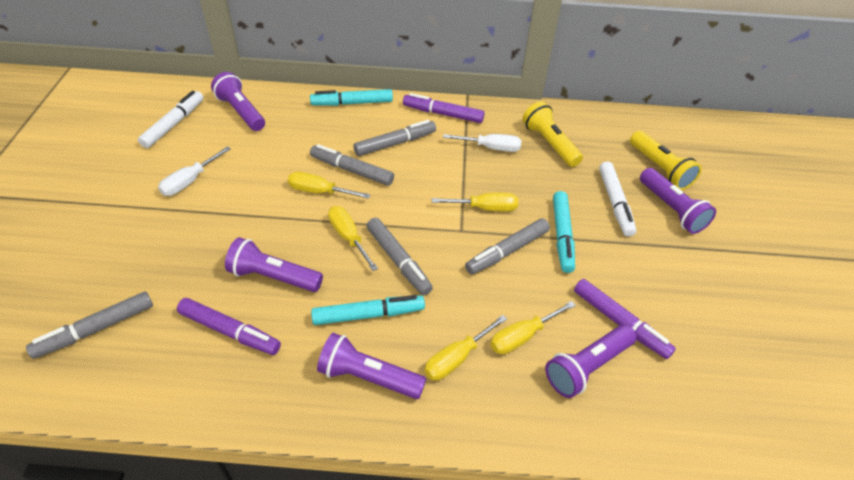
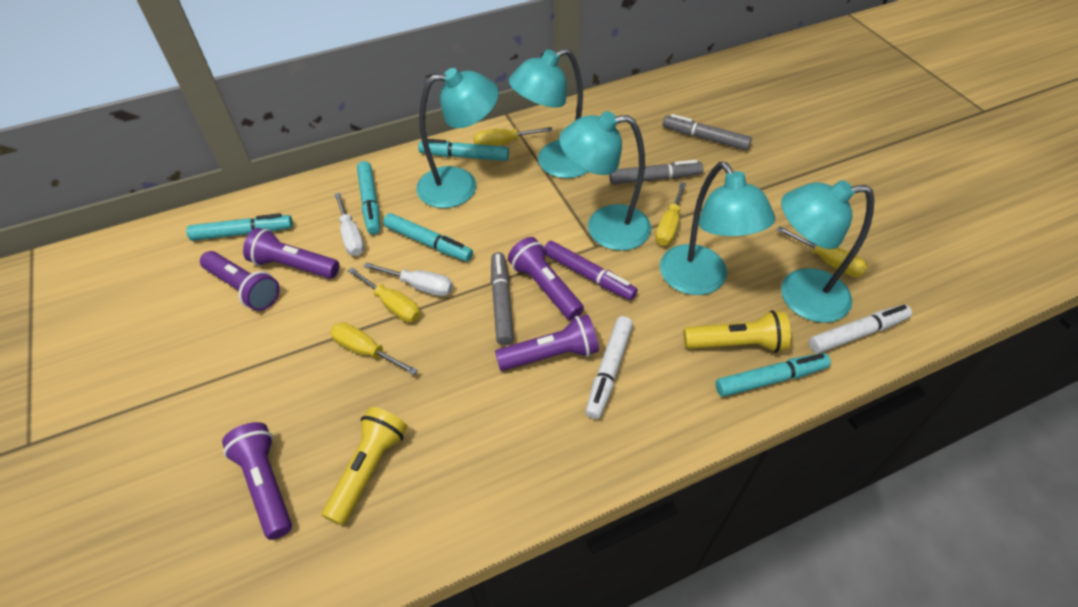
grey marker: 5 -> 3
purple marker: 3 -> 1
turquoise lamp: 0 -> 5
turquoise marker: 3 -> 5

